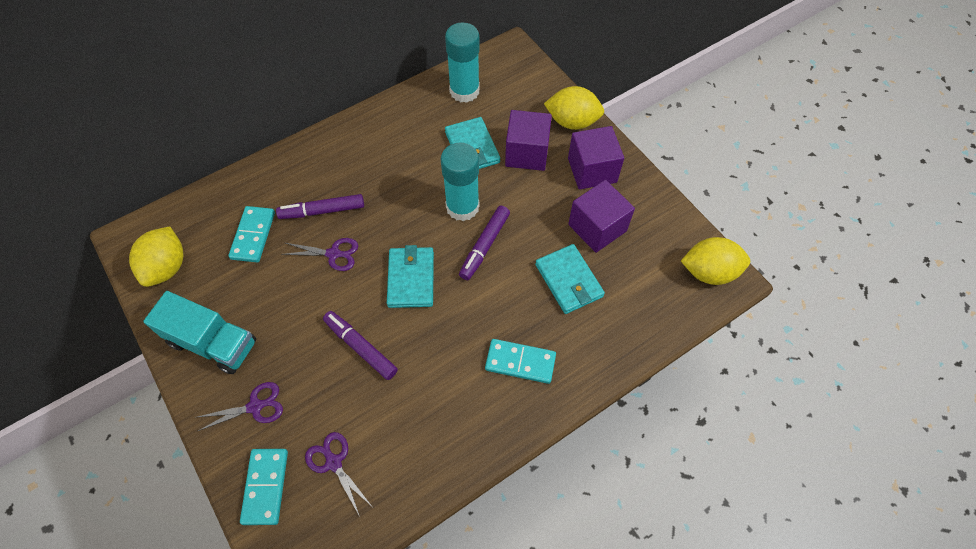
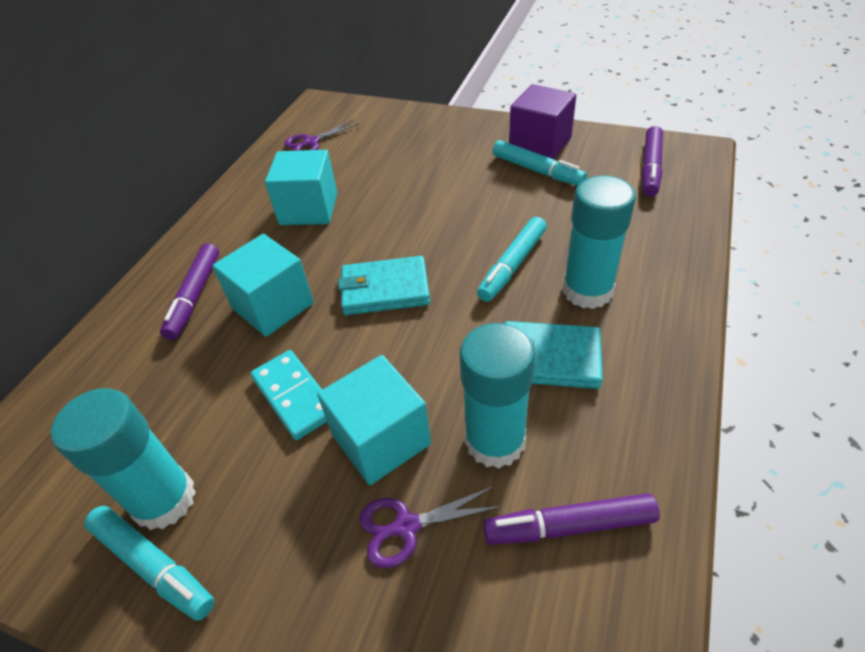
purple cube: 3 -> 1
purple scissors: 3 -> 2
turquoise cube: 0 -> 3
turquoise domino: 3 -> 1
turquoise glue stick: 2 -> 3
turquoise marker: 0 -> 3
turquoise truck: 1 -> 0
turquoise wallet: 3 -> 2
yellow lemon: 3 -> 0

